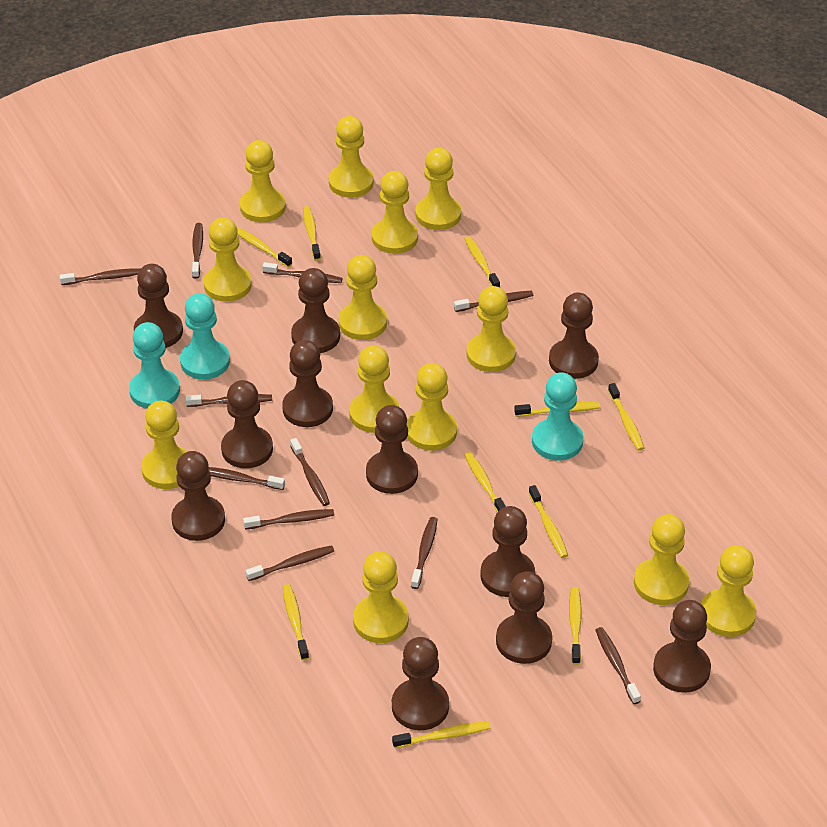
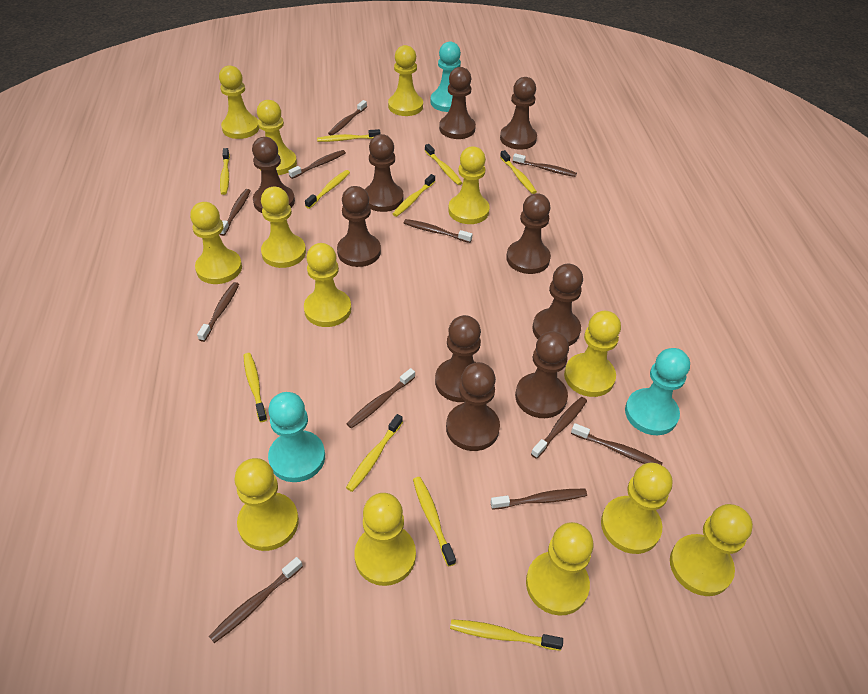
brown pawn: 11 -> 10

